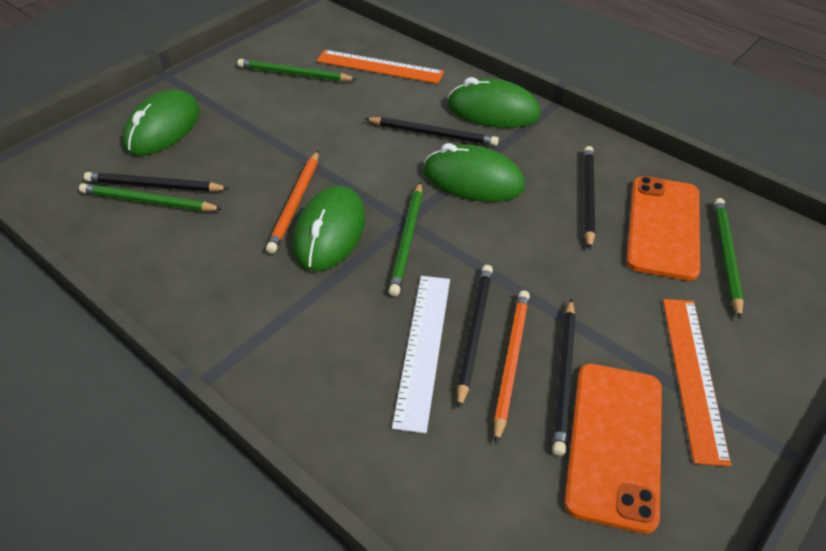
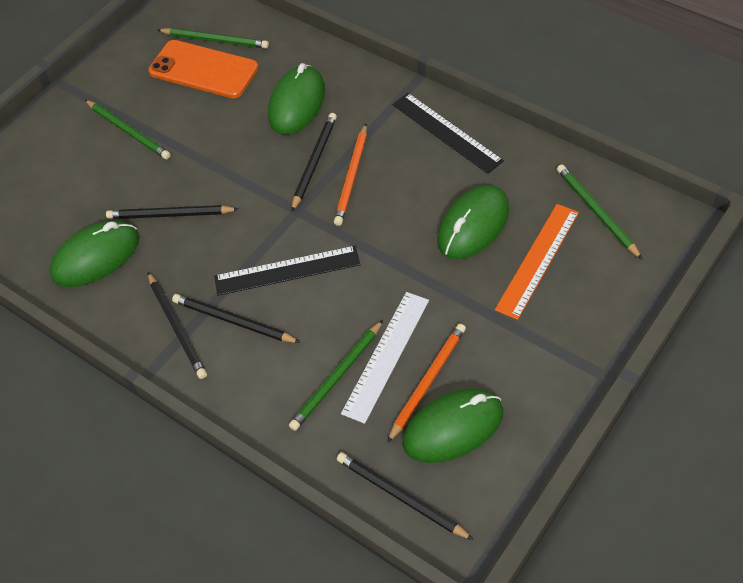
black ruler: 0 -> 2
orange phone: 2 -> 1
orange ruler: 2 -> 1

